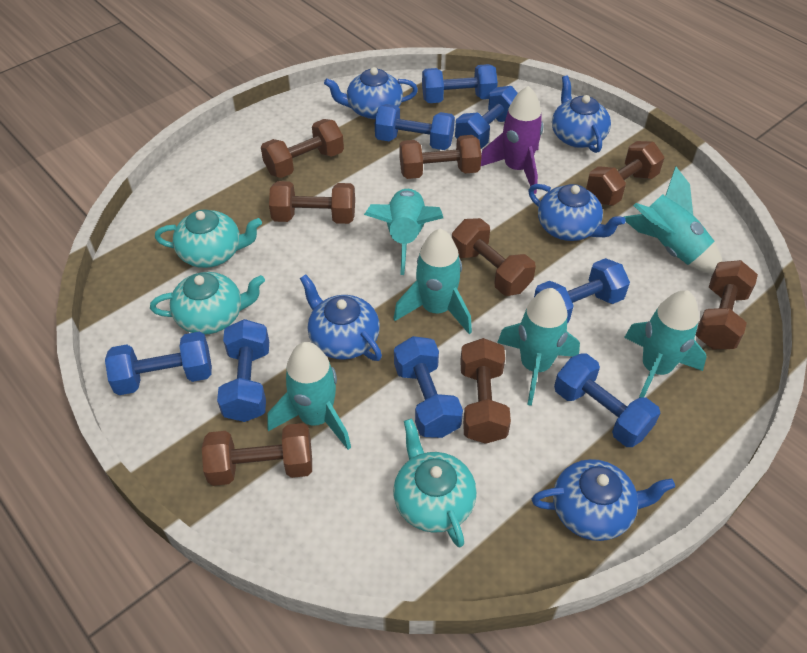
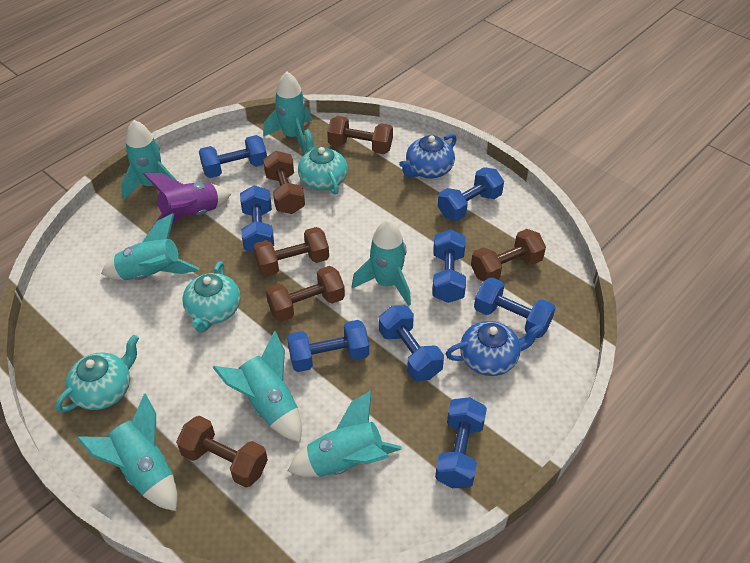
blue teapot: 5 -> 2
brown dumbbell: 8 -> 6
turquoise rocket: 6 -> 7

